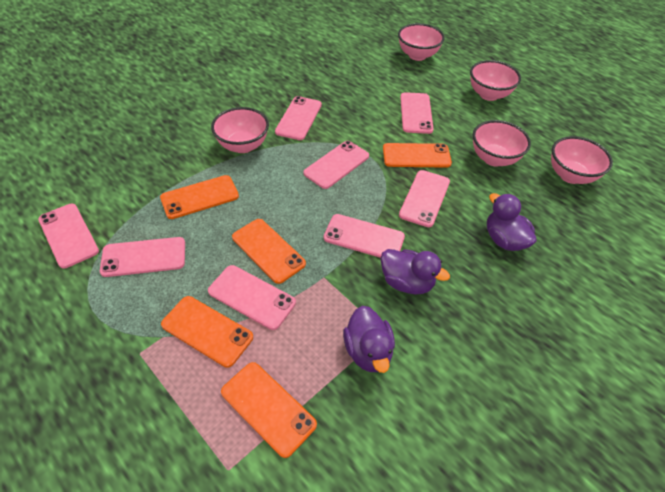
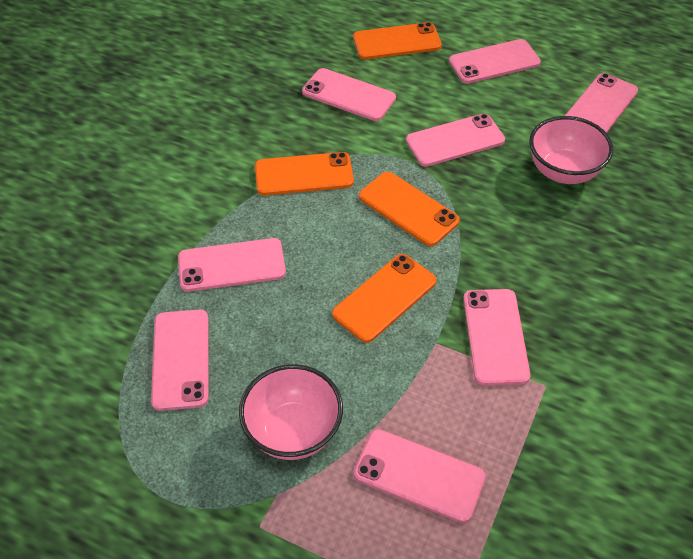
orange phone: 5 -> 4
pink bowl: 5 -> 2
purple duck: 3 -> 0

